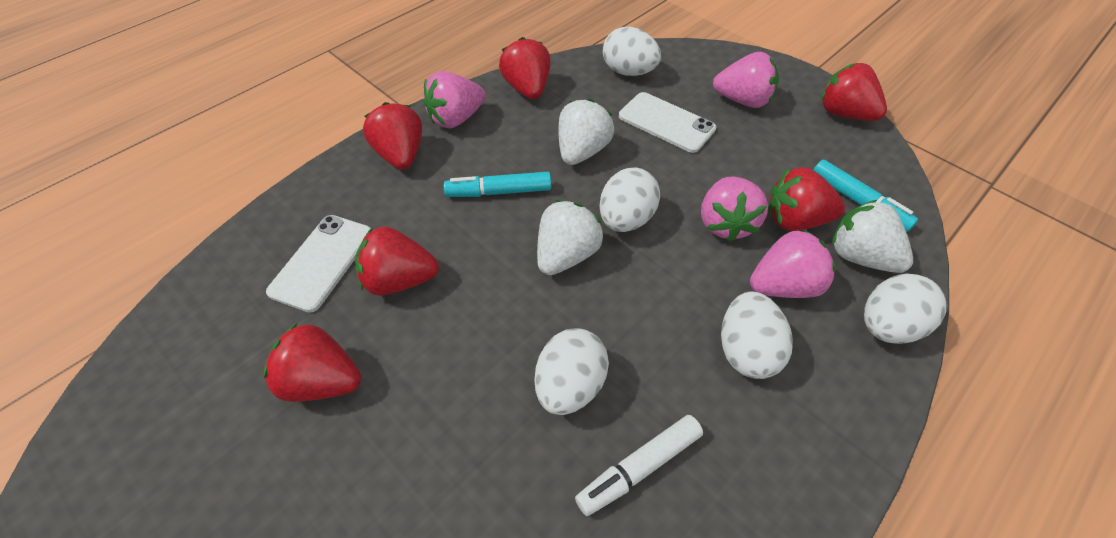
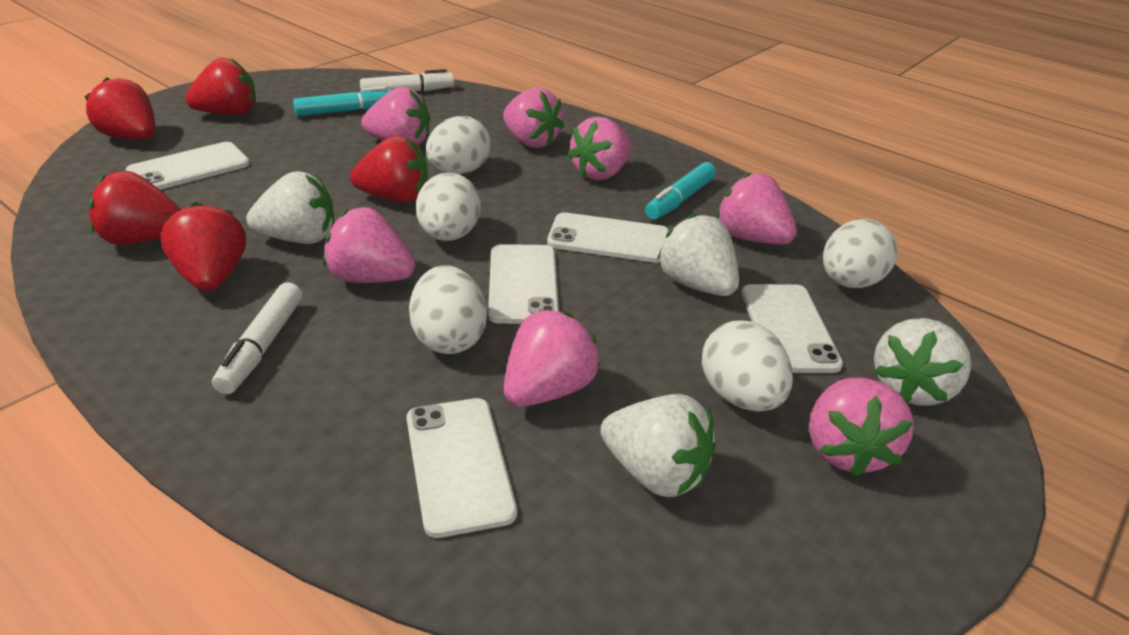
pink strawberry: 4 -> 7
red strawberry: 6 -> 5
white marker: 1 -> 2
white phone: 2 -> 5
white strawberry: 3 -> 4

